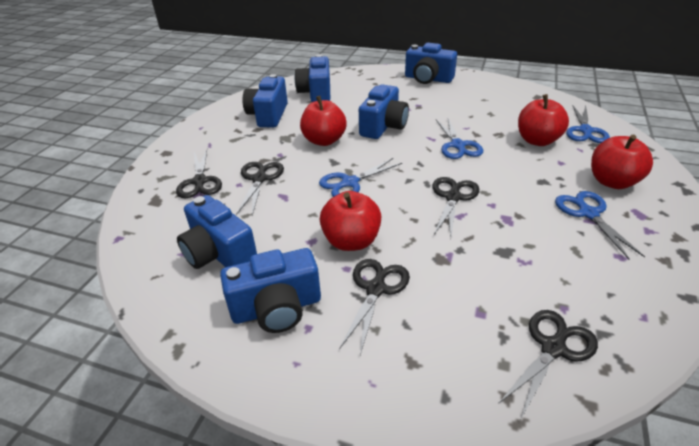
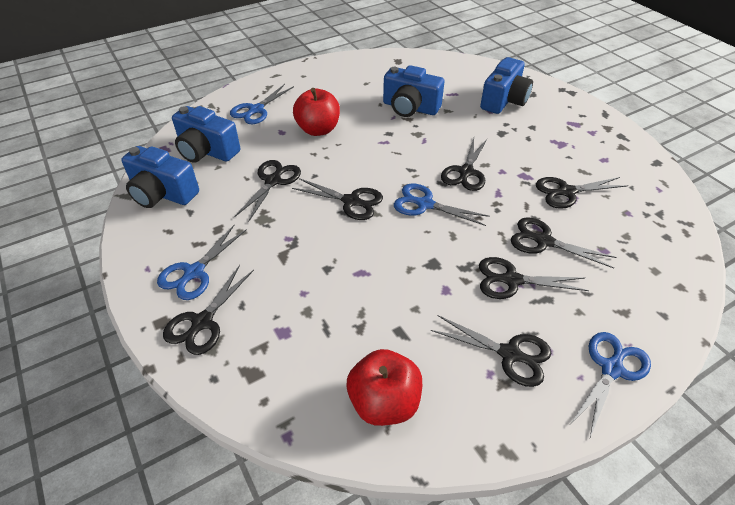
black scissors: 5 -> 8
blue camera: 6 -> 4
red apple: 4 -> 2

